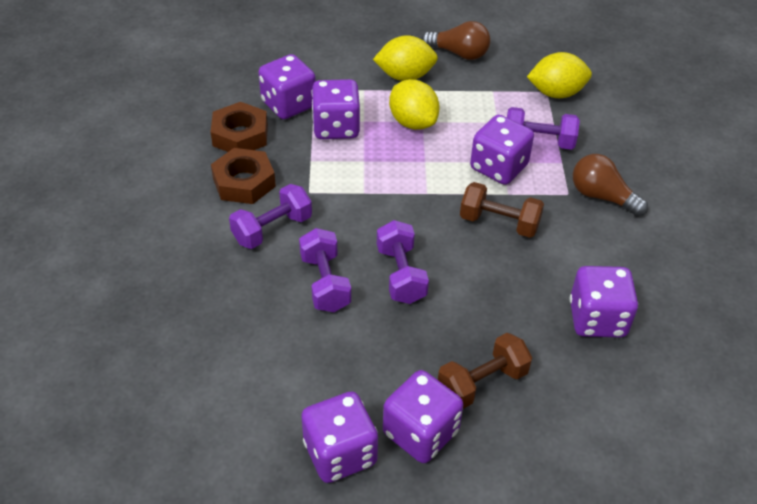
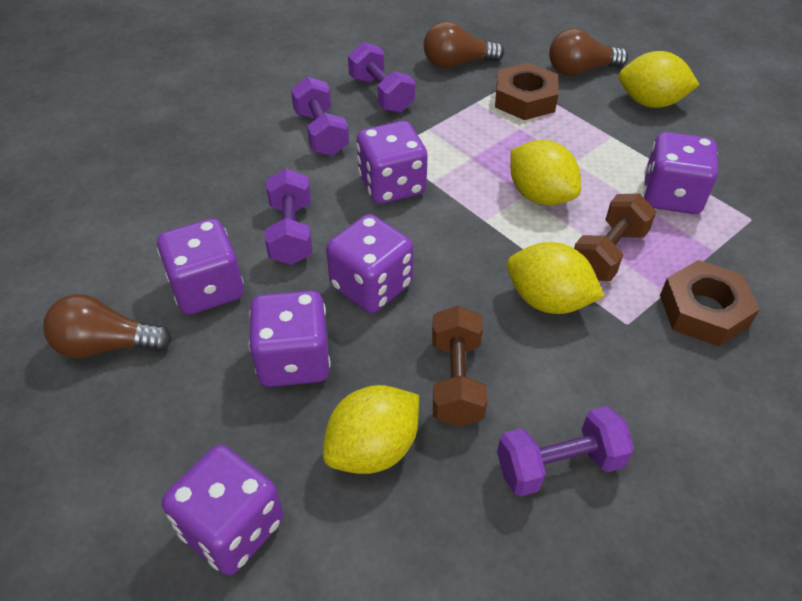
brown light bulb: 2 -> 3
yellow lemon: 3 -> 4

